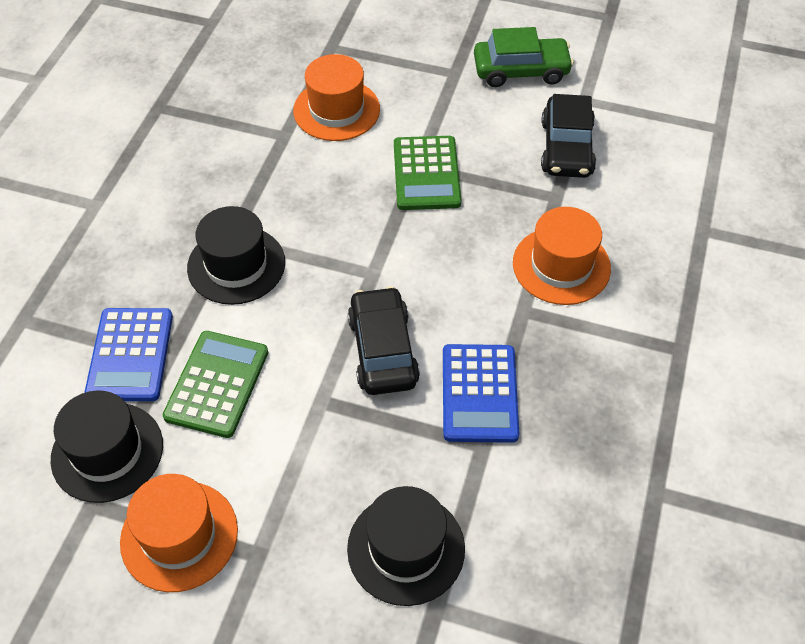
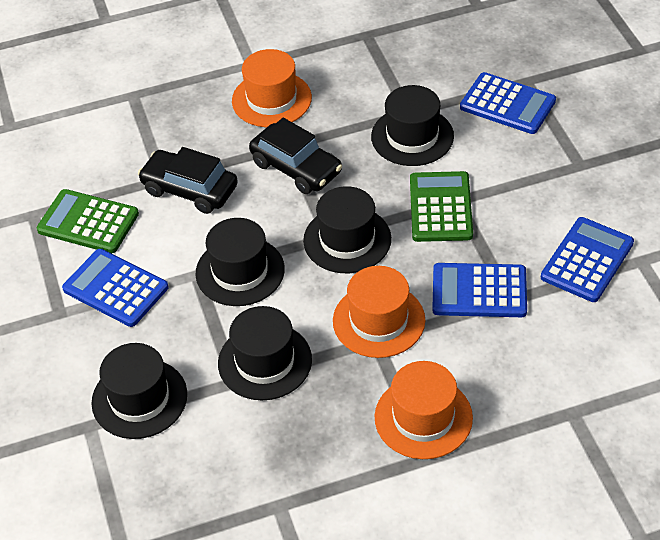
black hat: 3 -> 5
blue calculator: 2 -> 4
green car: 1 -> 0

